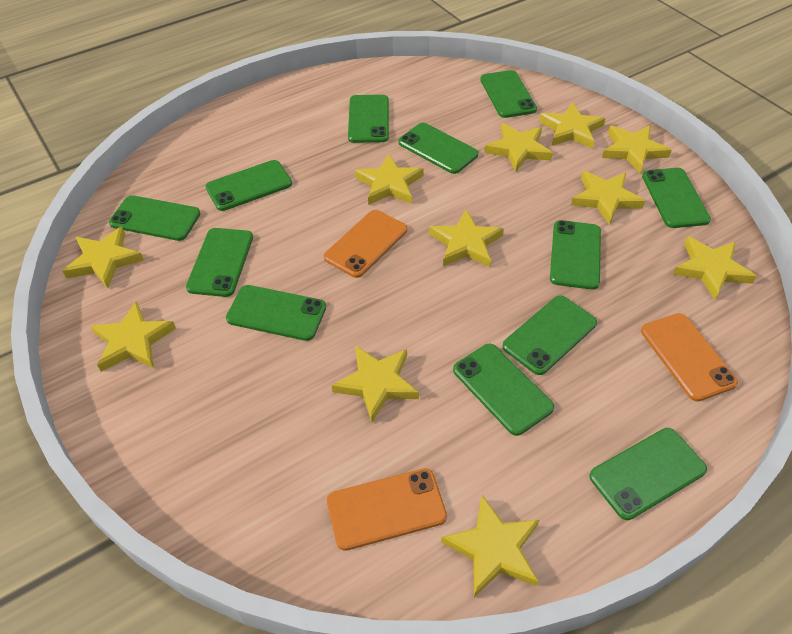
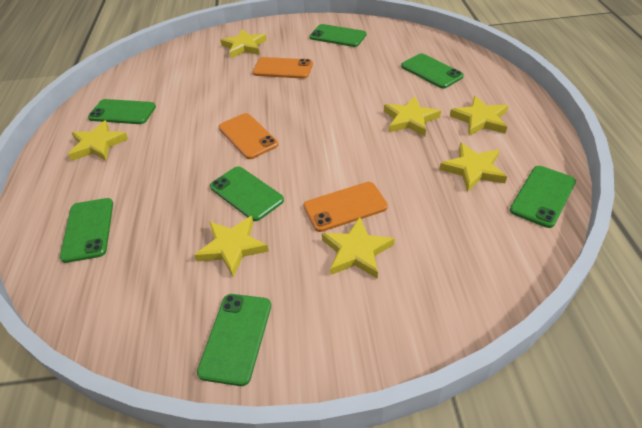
green phone: 12 -> 7
yellow star: 11 -> 7

